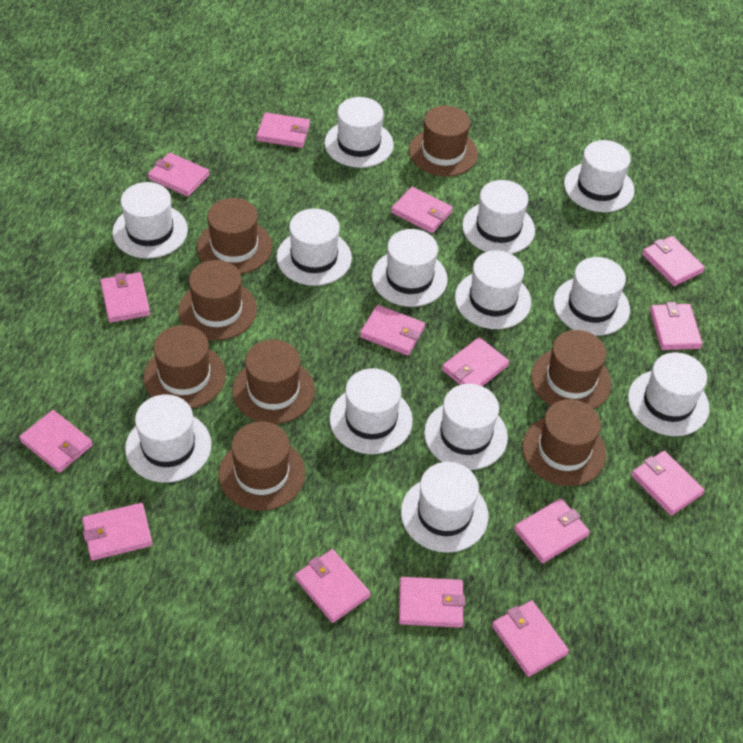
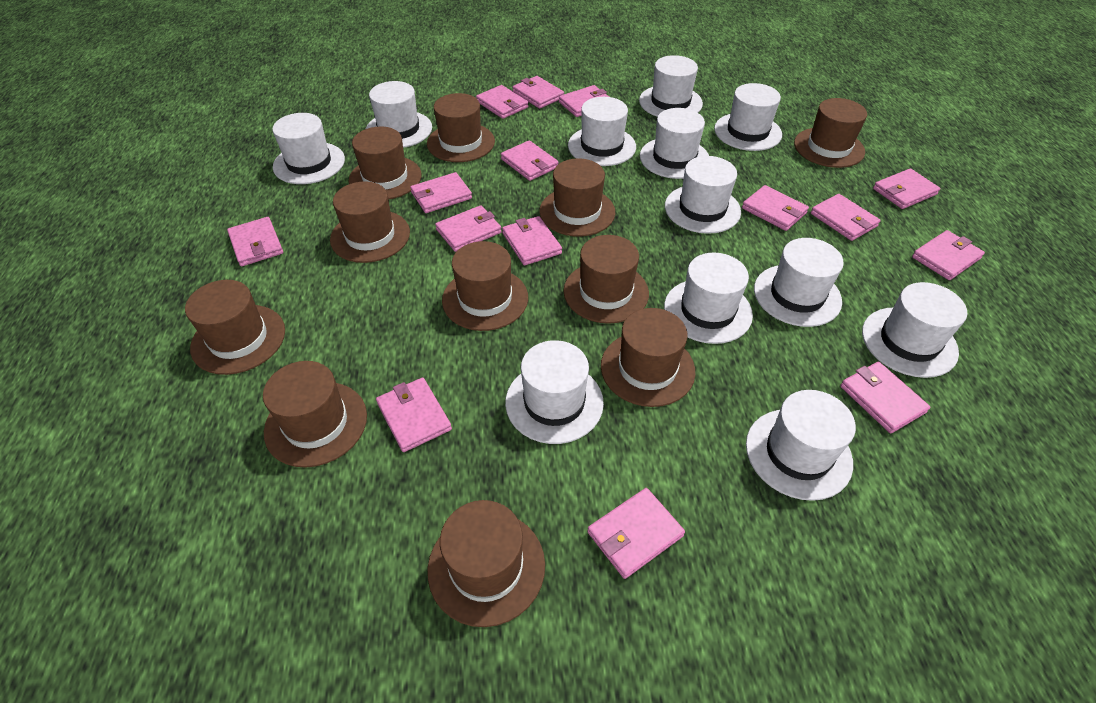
brown hat: 8 -> 11
white hat: 13 -> 12

